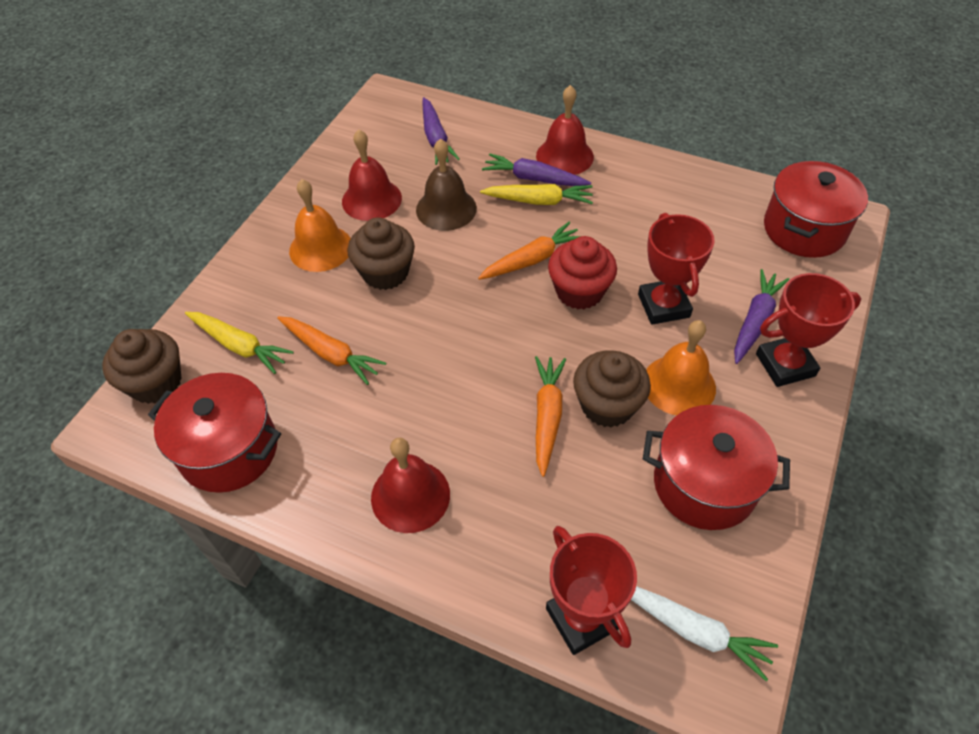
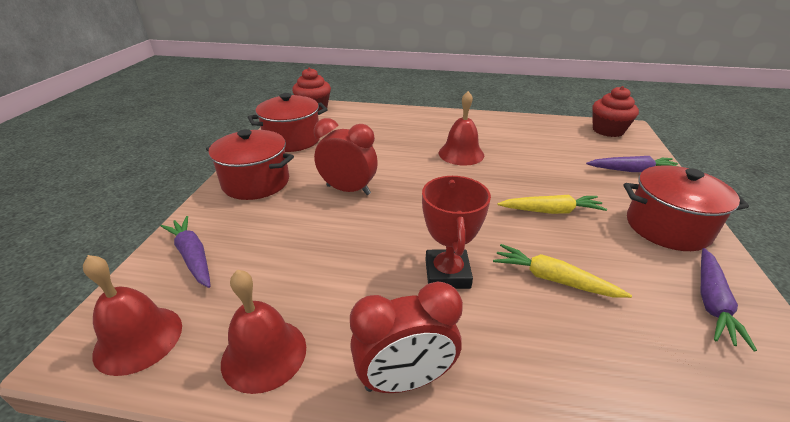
brown bell: 1 -> 0
brown cupcake: 3 -> 0
orange bell: 2 -> 0
orange carrot: 3 -> 0
red clock: 0 -> 2
red cupcake: 1 -> 2
red trophy: 3 -> 1
white carrot: 1 -> 0

